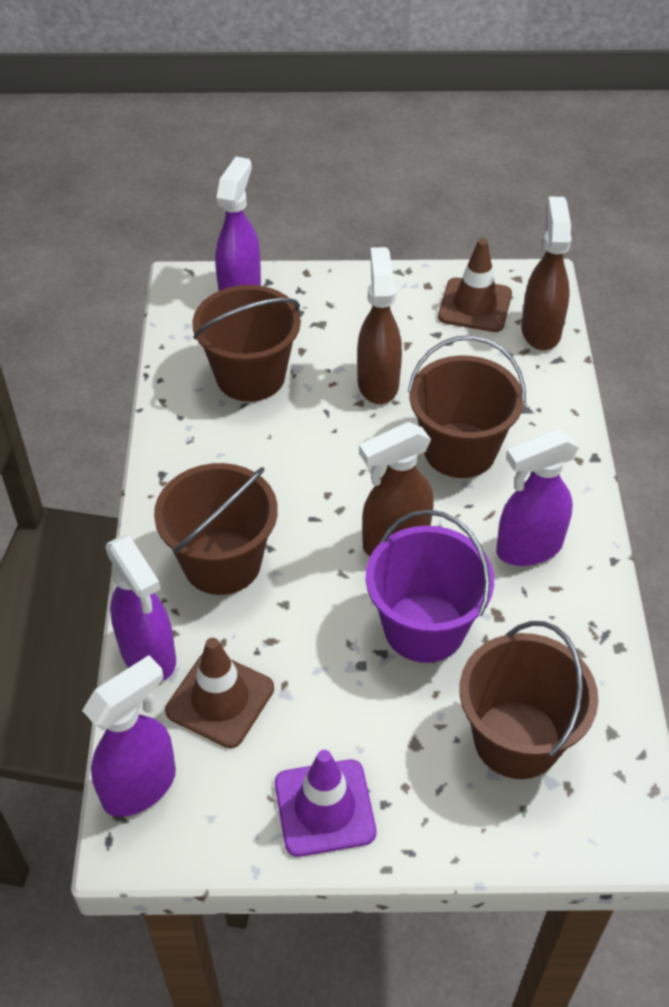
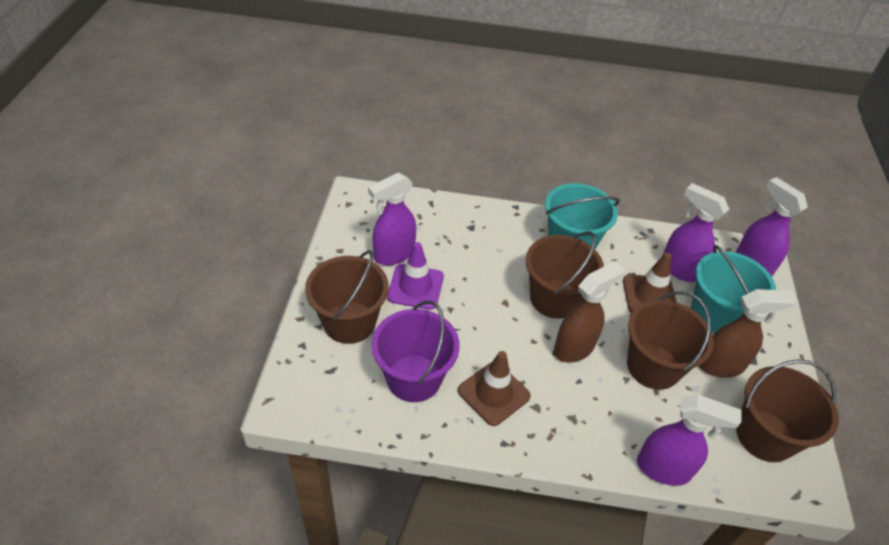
brown spray bottle: 3 -> 2
turquoise bucket: 0 -> 2

